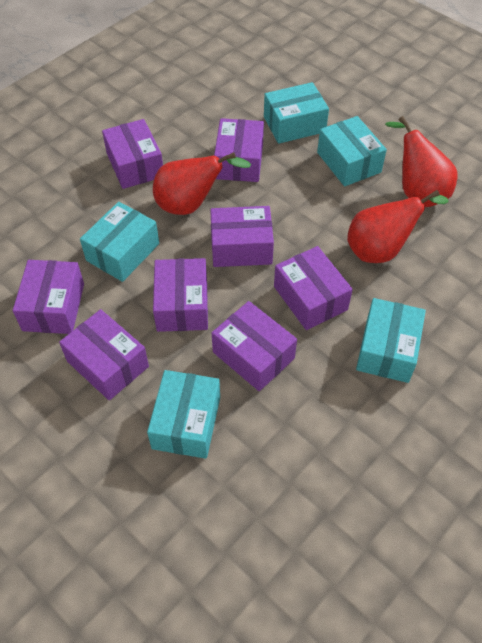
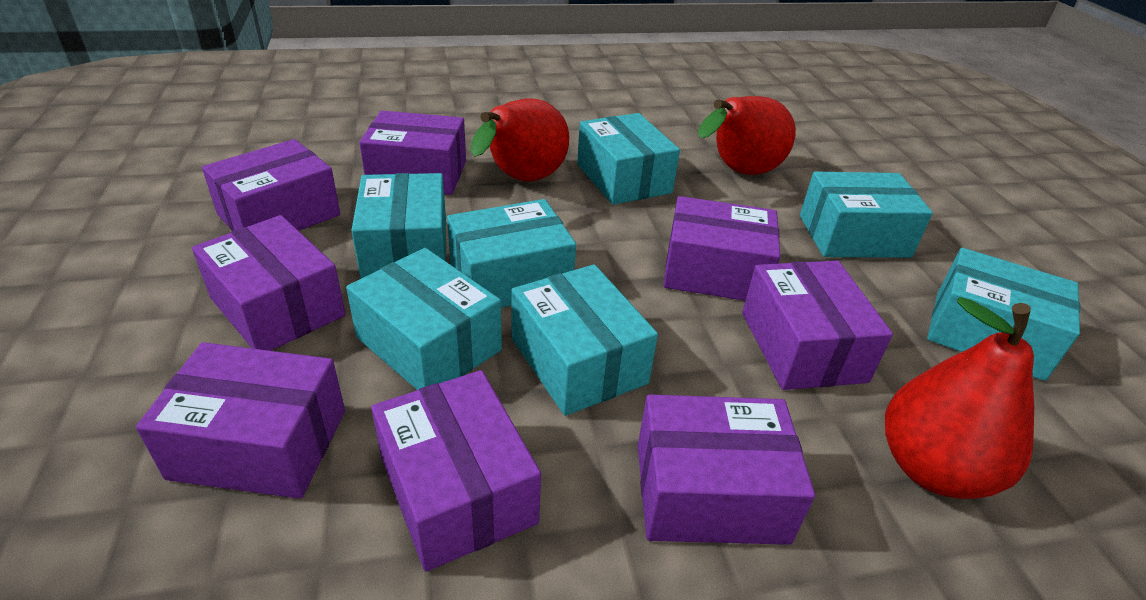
turquoise box: 5 -> 7

